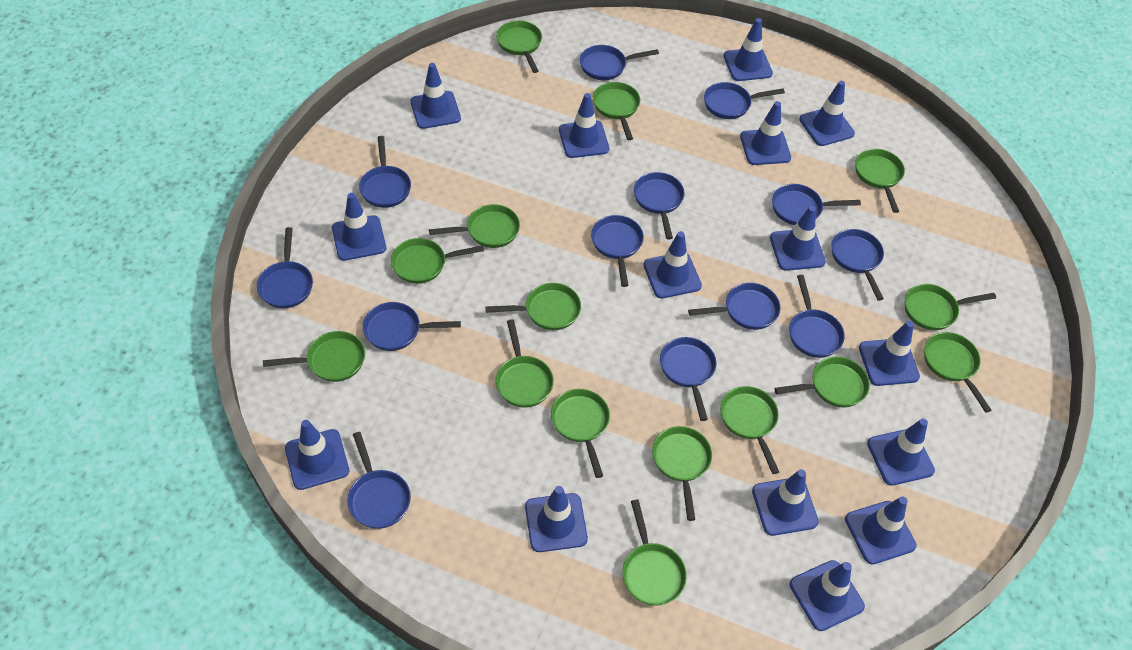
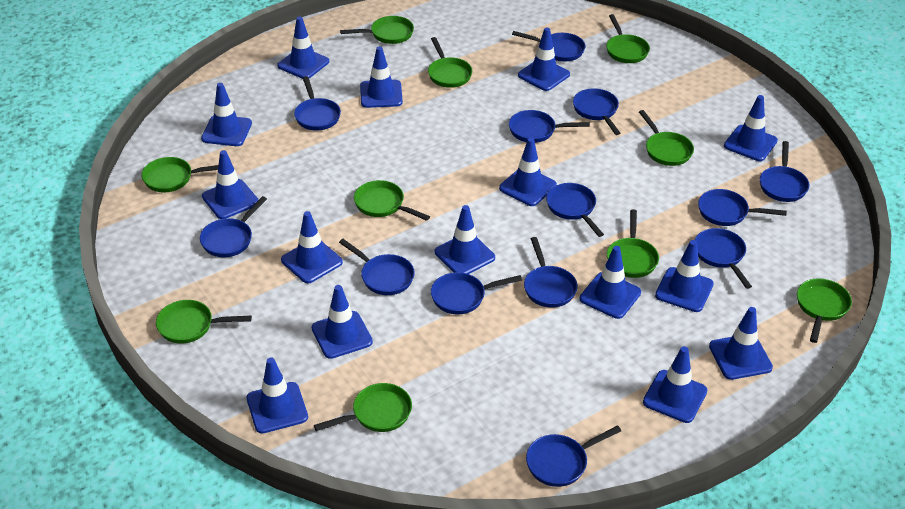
green pan: 15 -> 10

